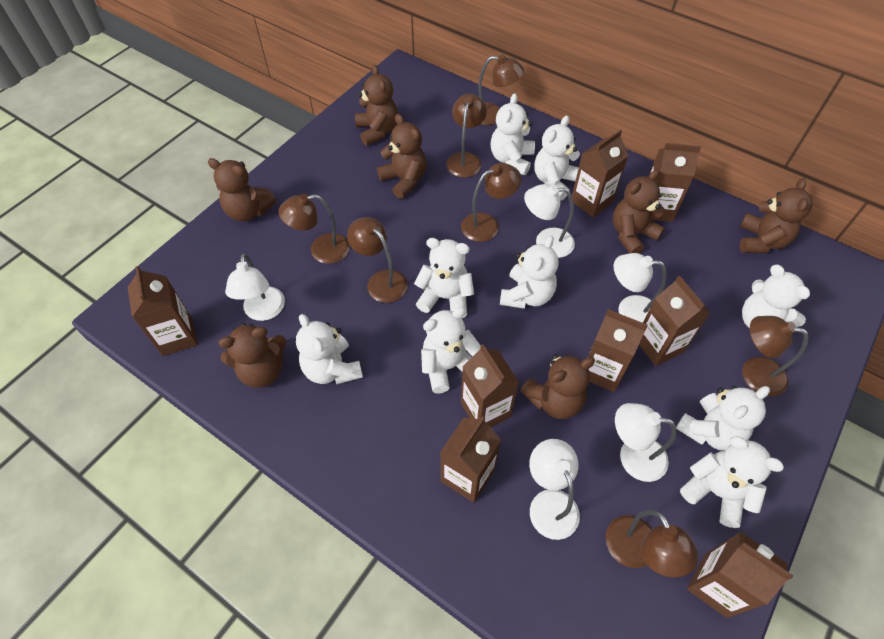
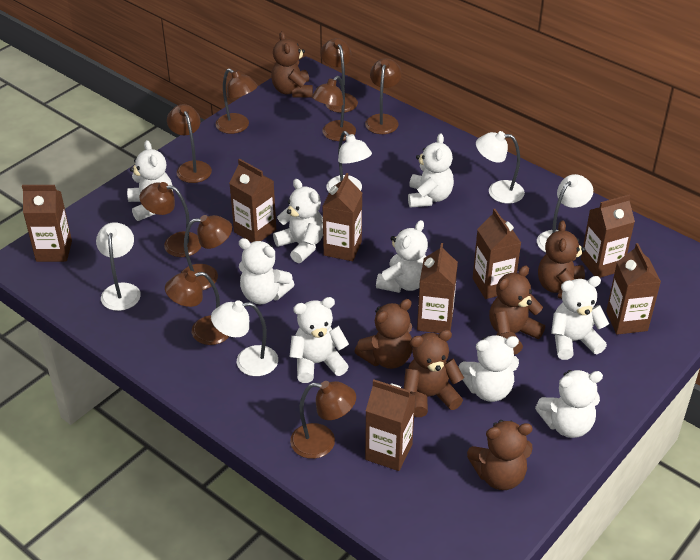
brown lamp: 7 -> 9
brown teddy bear: 7 -> 6

